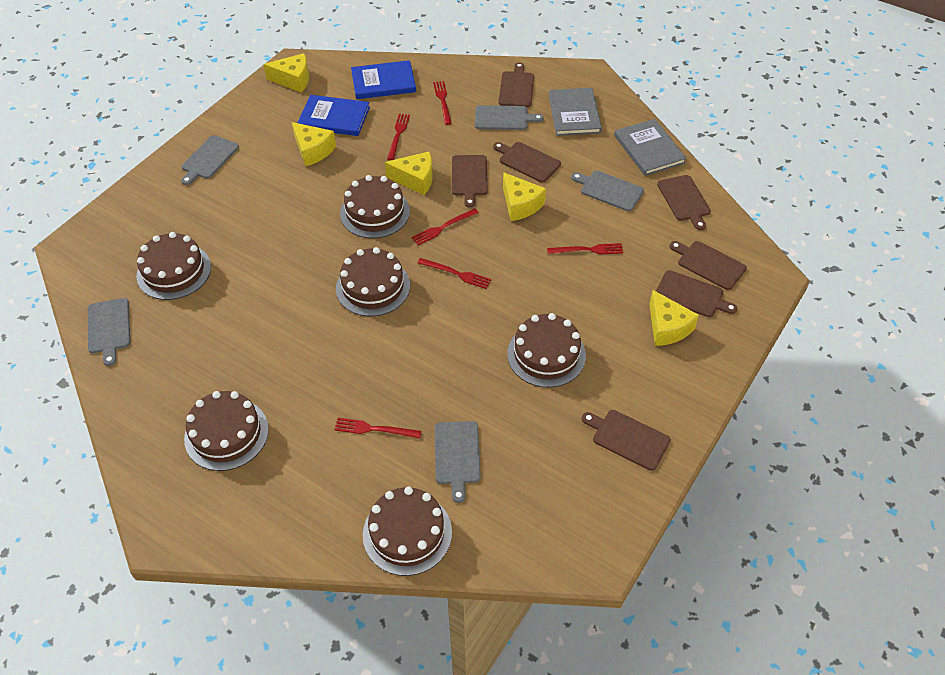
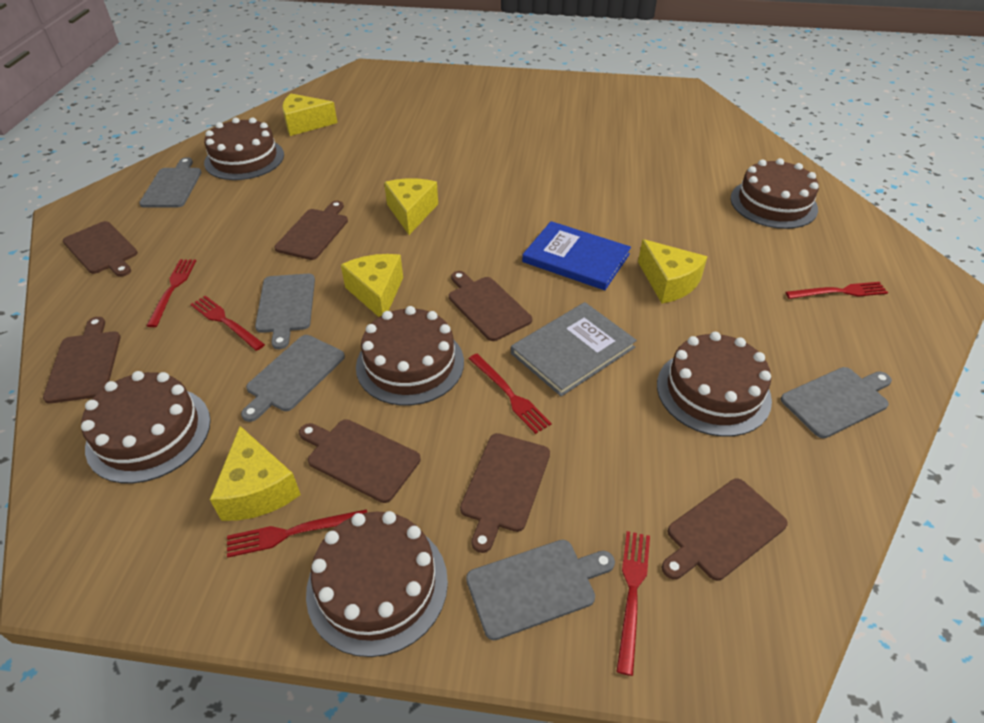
blue book: 2 -> 1
grey book: 2 -> 1

